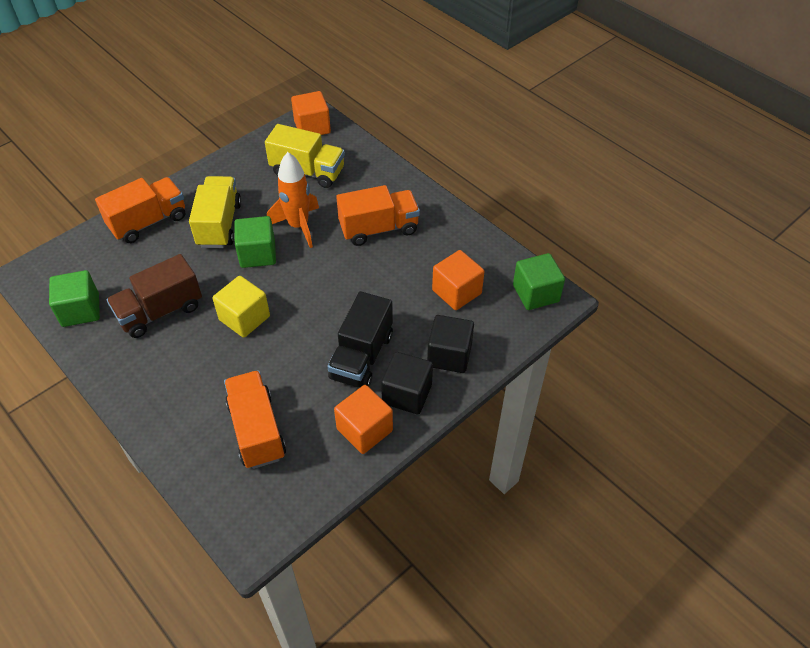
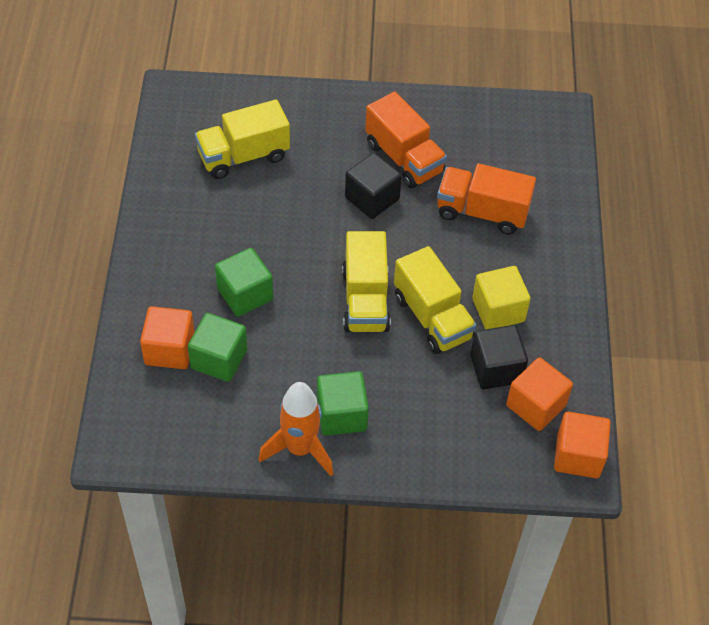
black truck: 1 -> 0
brown truck: 1 -> 0
orange truck: 3 -> 2
yellow truck: 2 -> 3

